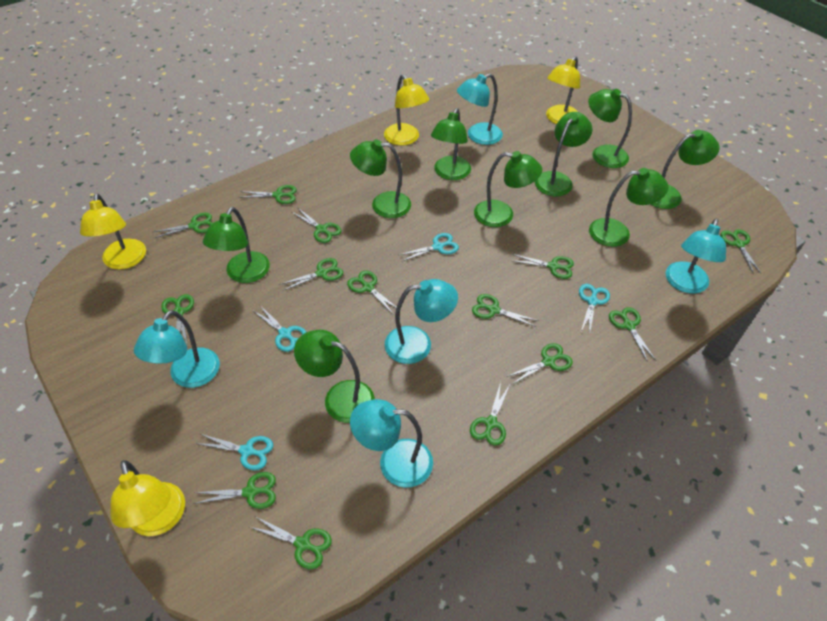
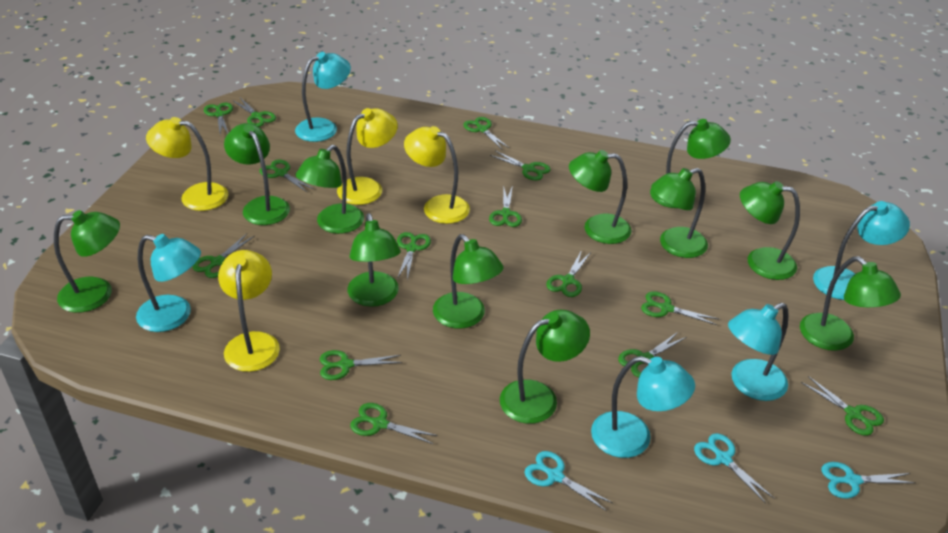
green lamp: 9 -> 11
turquoise scissors: 4 -> 3

